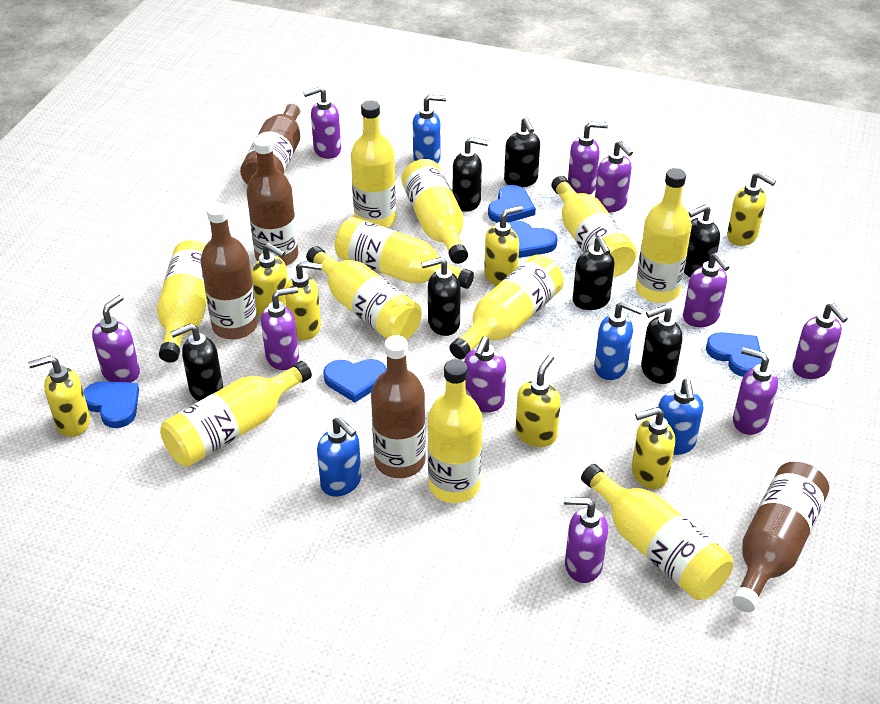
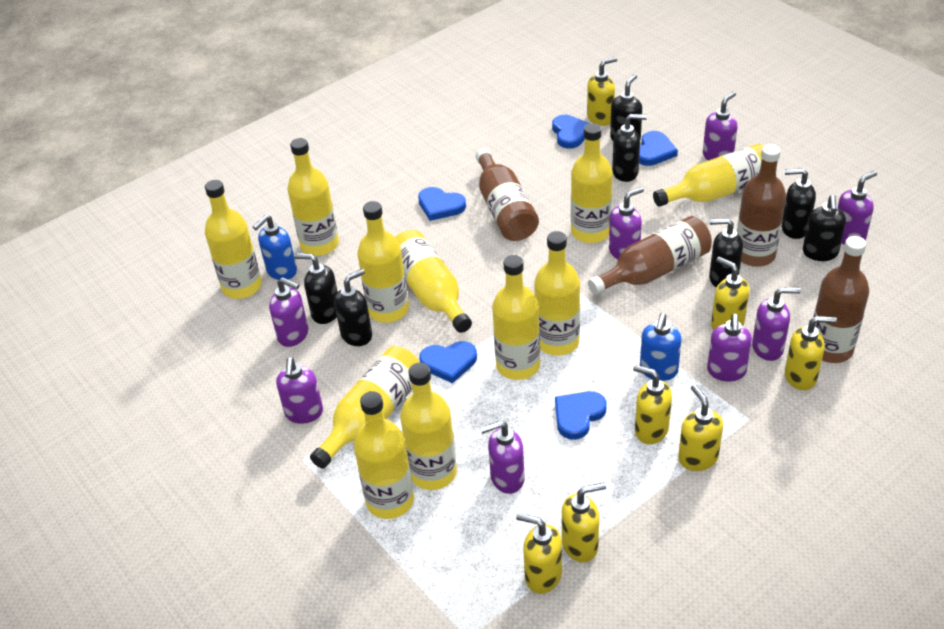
blue soap dispenser: 4 -> 2
brown bottle: 5 -> 4
purple soap dispenser: 10 -> 8

